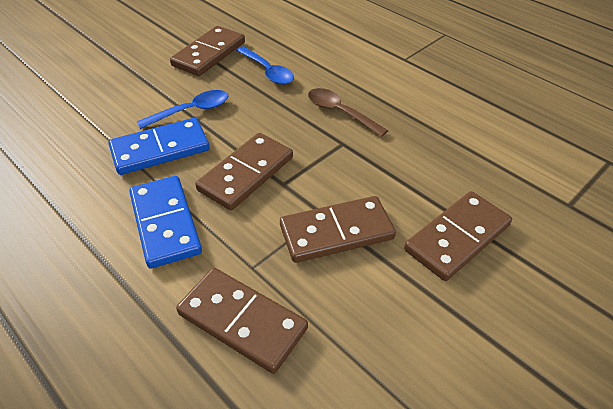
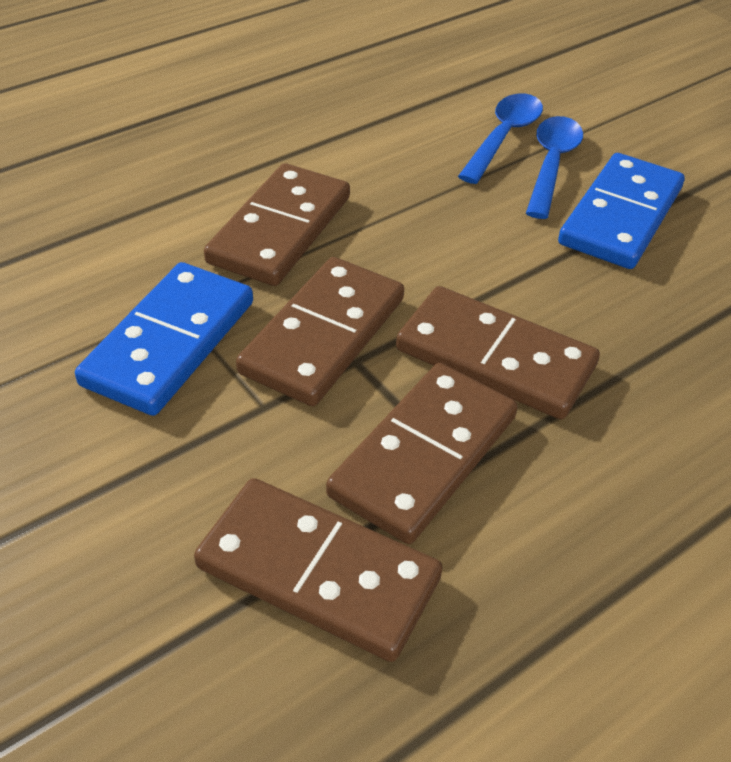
brown spoon: 1 -> 0

